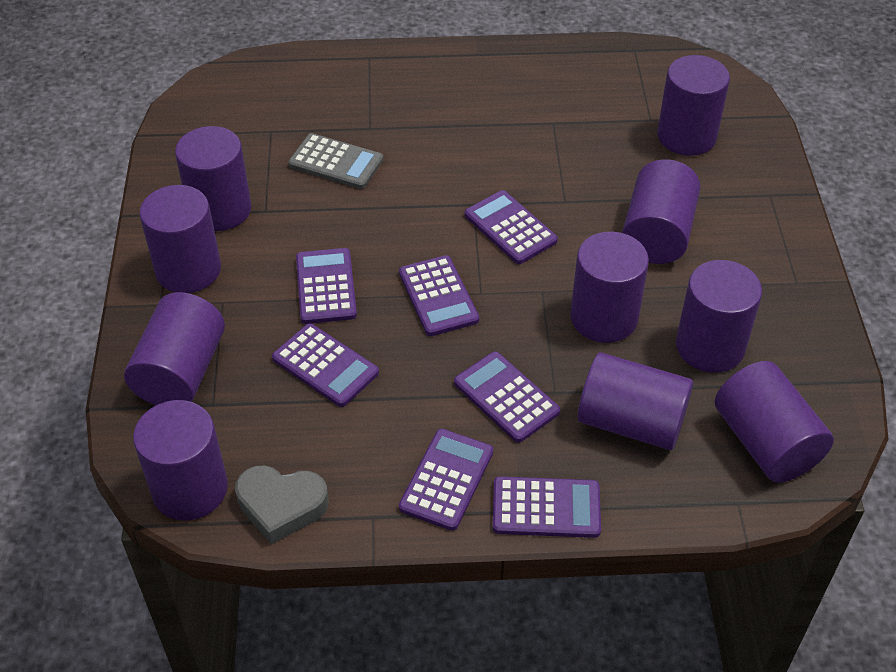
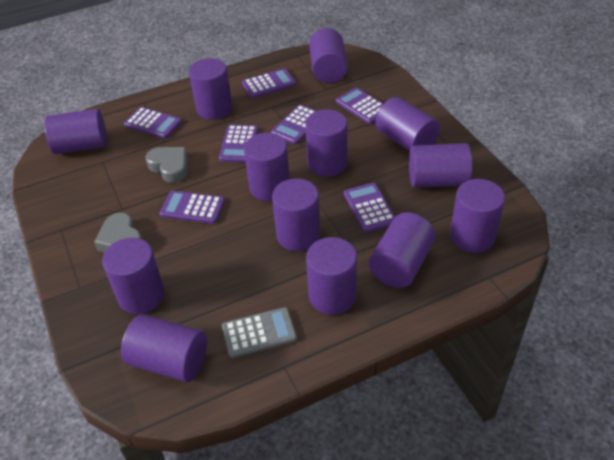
grey heart: 1 -> 2
purple cylinder: 10 -> 13

